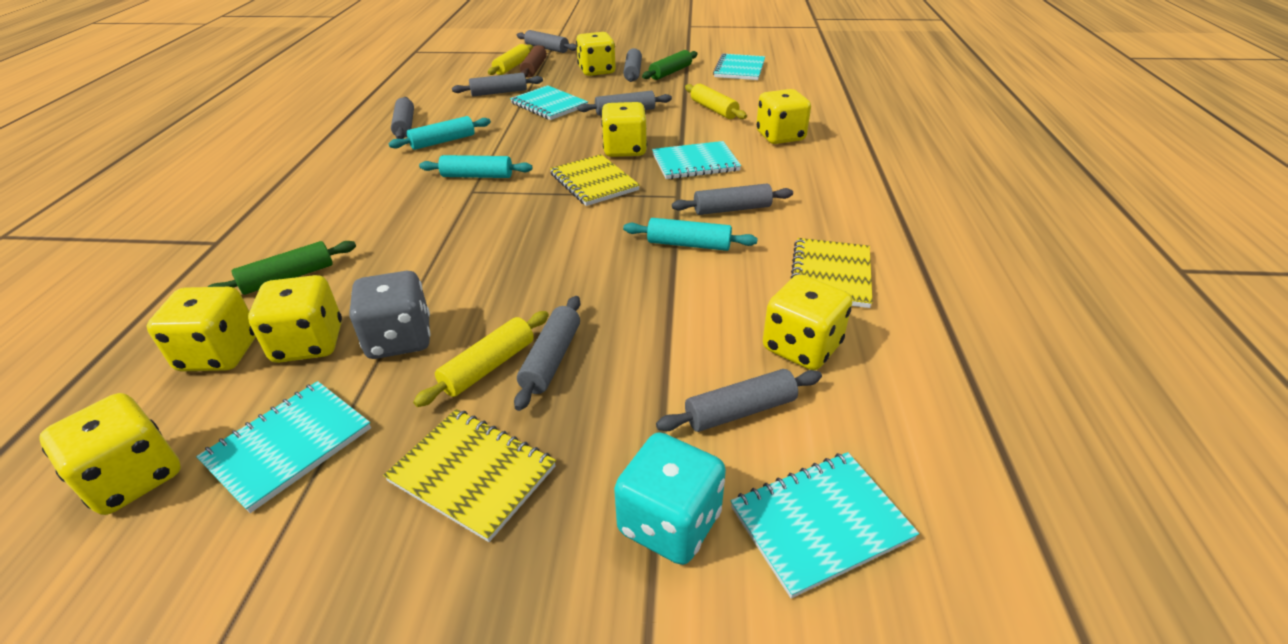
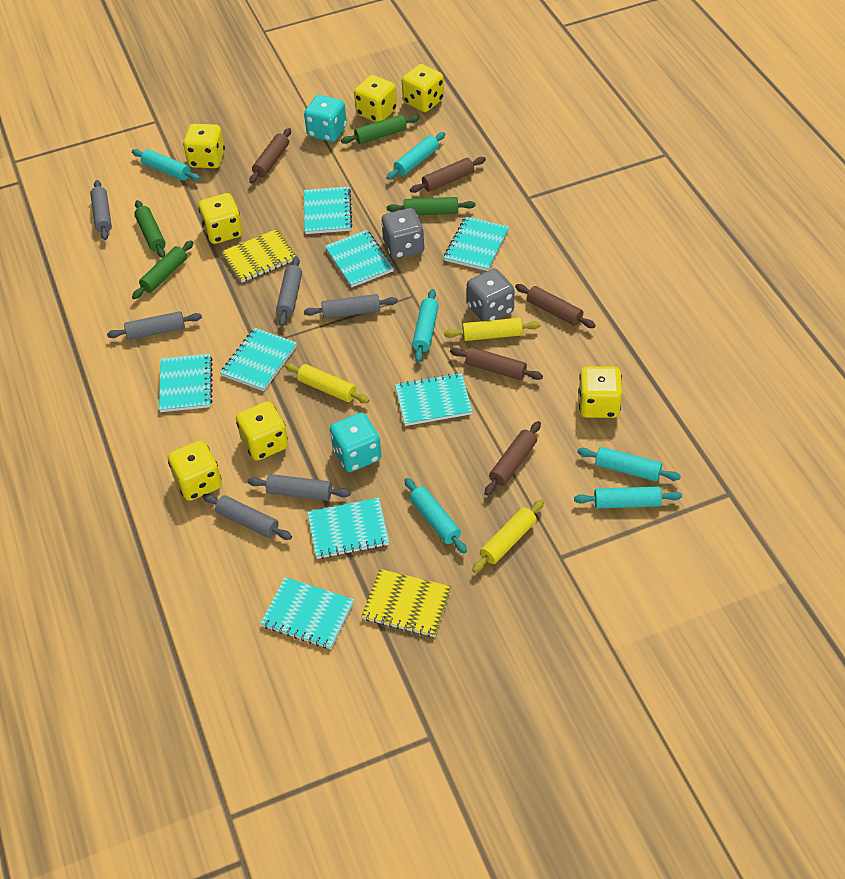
brown rolling pin: 1 -> 5
green rolling pin: 2 -> 4
grey dice: 1 -> 2
grey rolling pin: 8 -> 6
turquoise dice: 1 -> 2
turquoise notebook: 5 -> 8
turquoise rolling pin: 3 -> 6
yellow notebook: 3 -> 2

